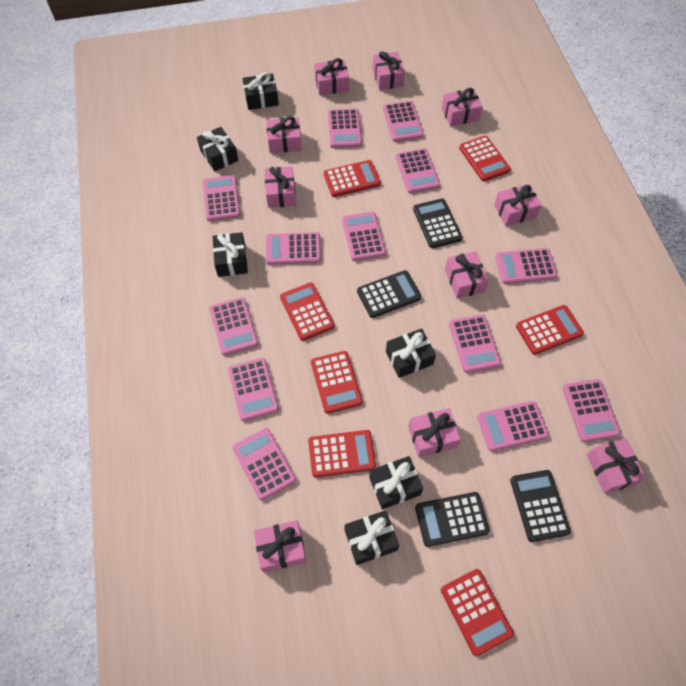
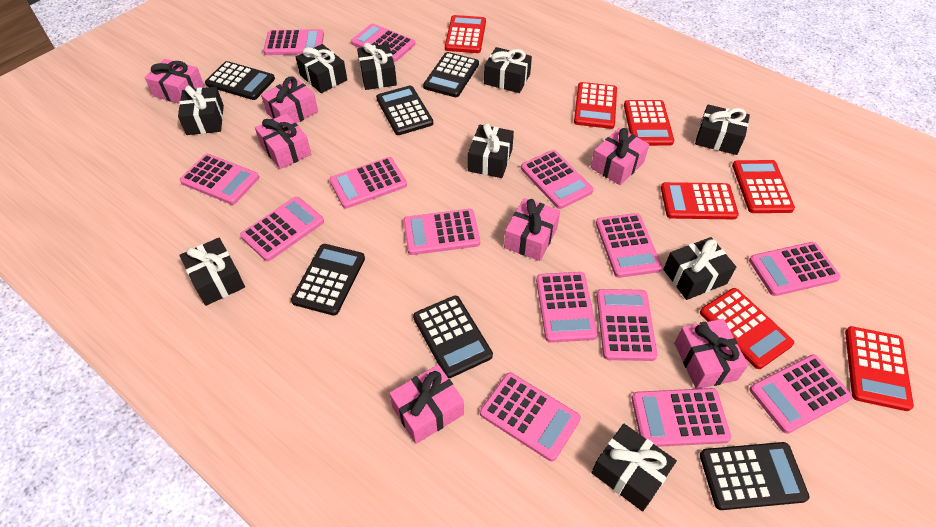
black calculator: 4 -> 6
black gift: 6 -> 9
pink calculator: 13 -> 14
pink gift: 10 -> 7

